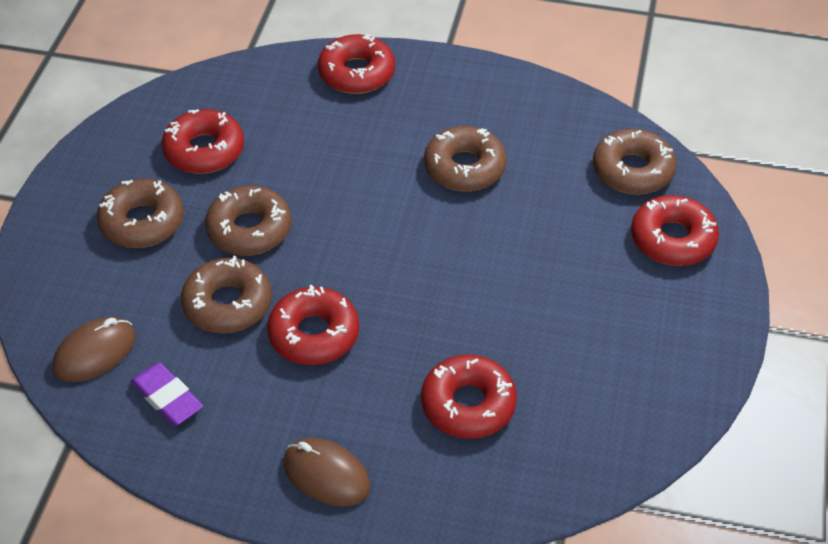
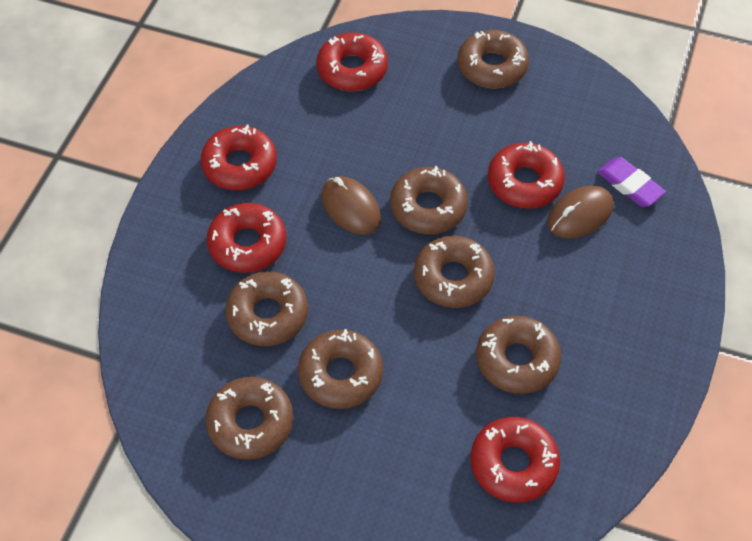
brown donut: 5 -> 7

